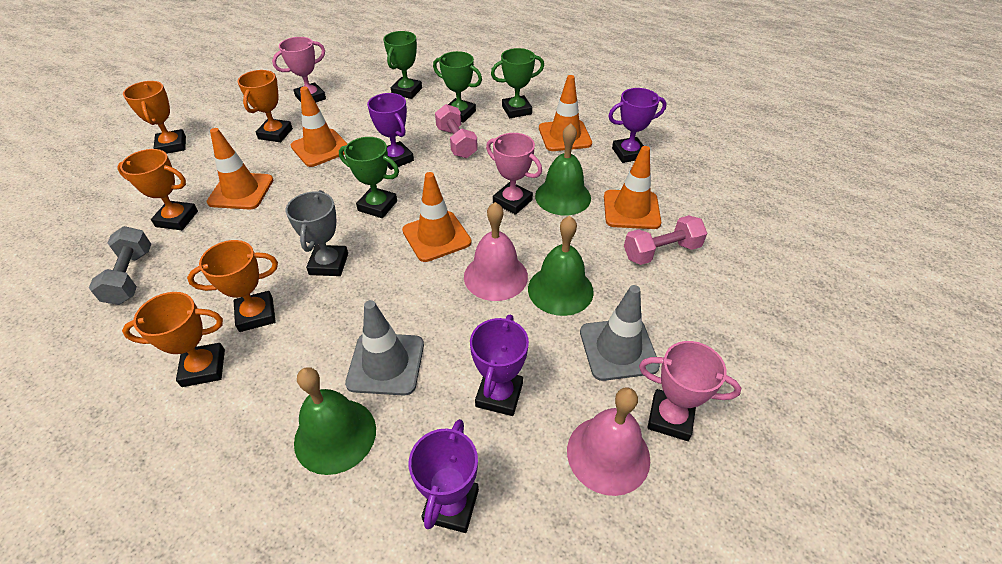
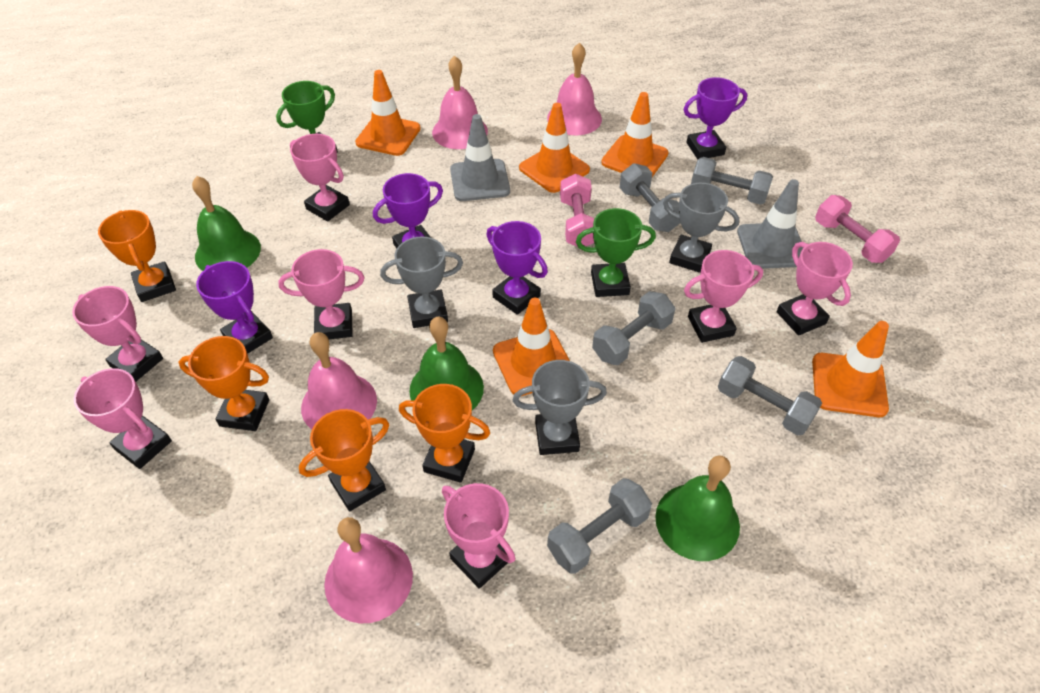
green trophy: 4 -> 2
grey dumbbell: 1 -> 5
grey trophy: 1 -> 3
orange trophy: 5 -> 4
pink bell: 2 -> 4
pink trophy: 3 -> 7

